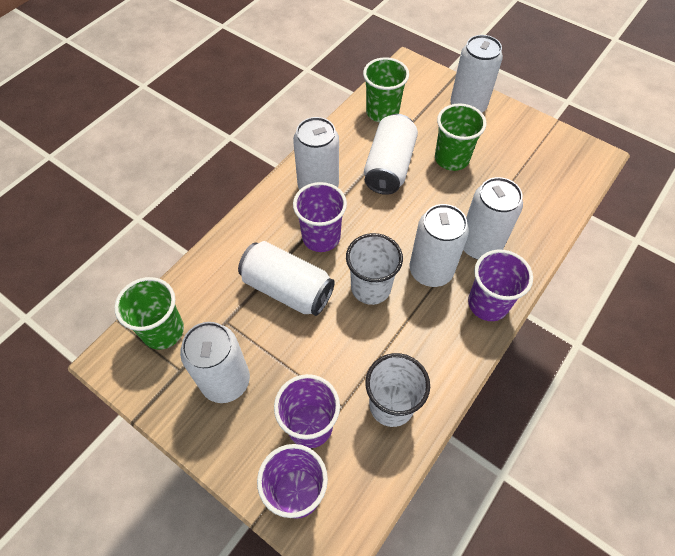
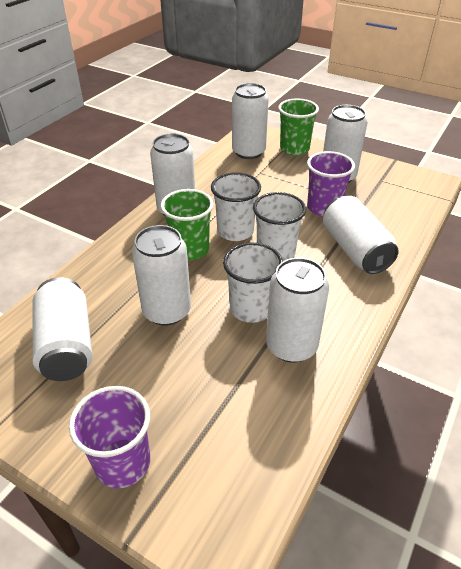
green cup: 3 -> 2
purple cup: 4 -> 2
white cup: 2 -> 3

